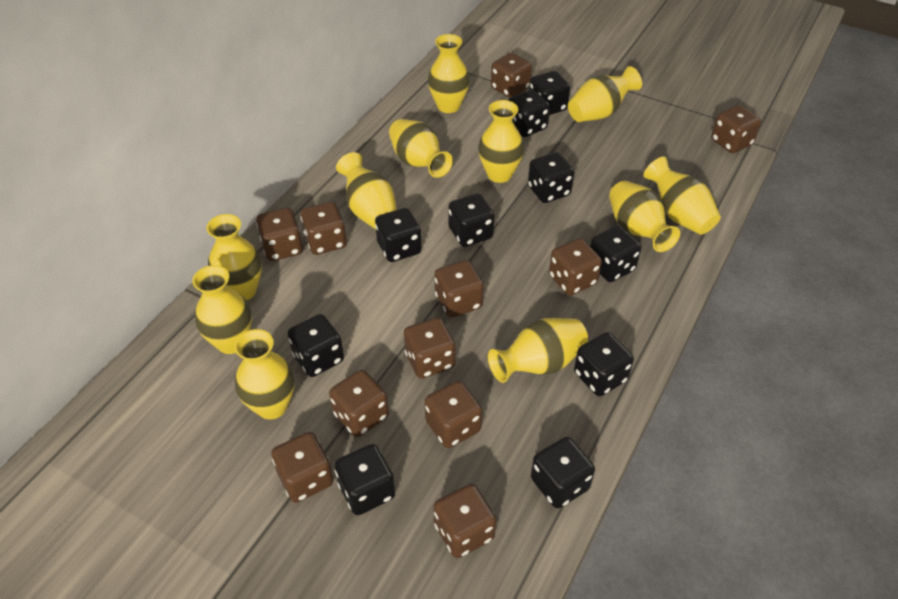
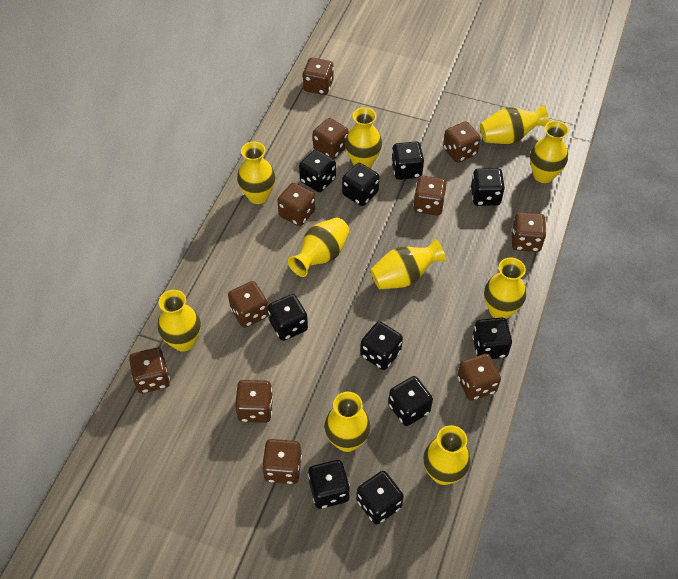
yellow vase: 11 -> 10

